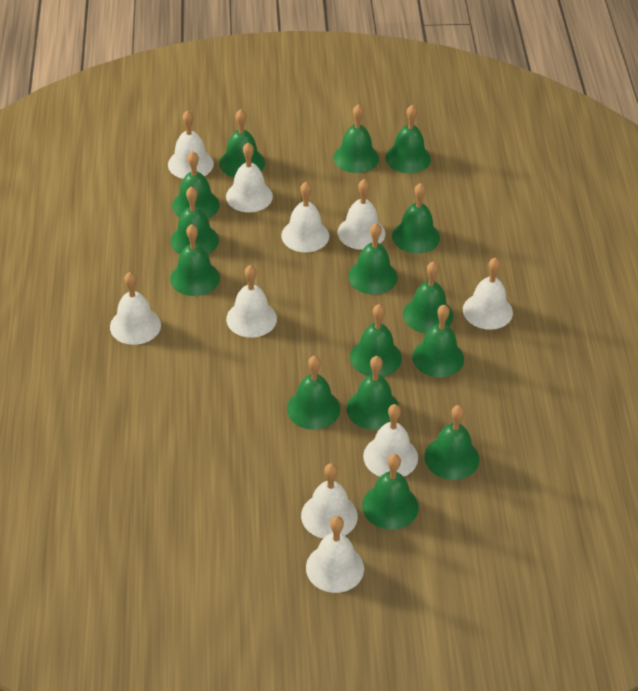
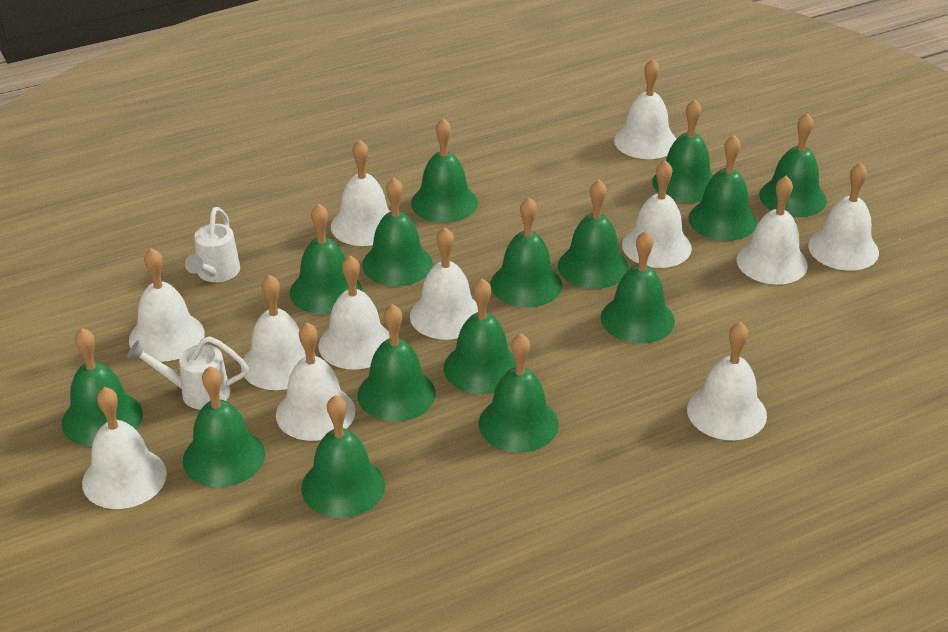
white bell: 10 -> 12
white watering can: 0 -> 2

